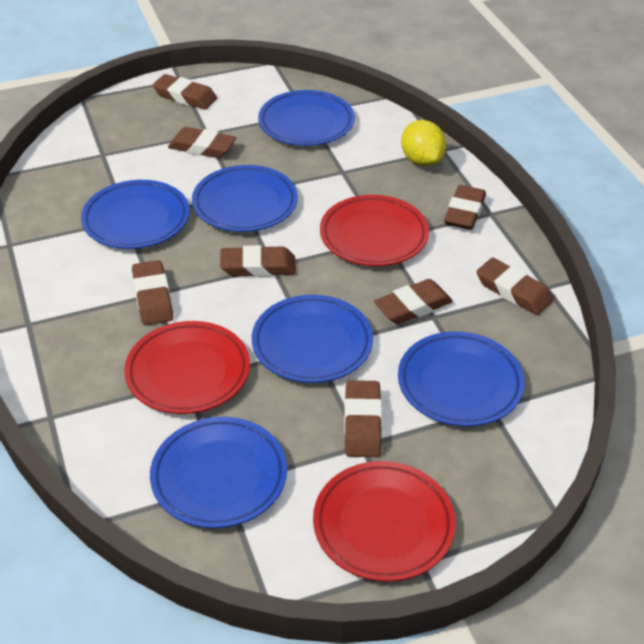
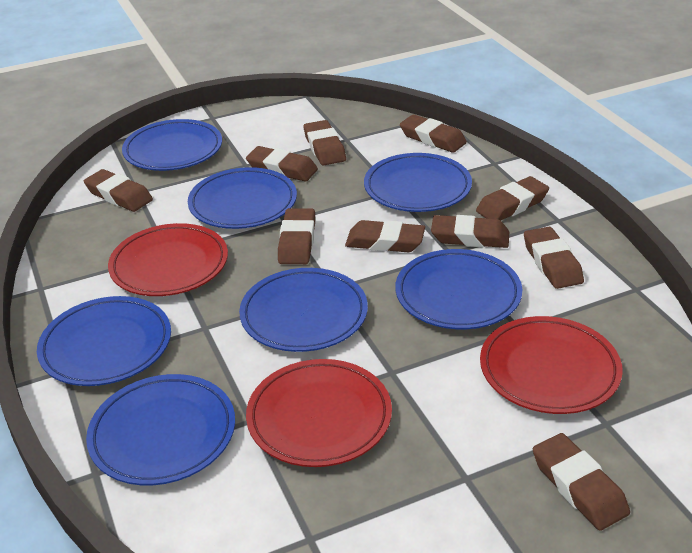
blue plate: 6 -> 7
brown eraser: 8 -> 10
yellow lemon: 1 -> 0

